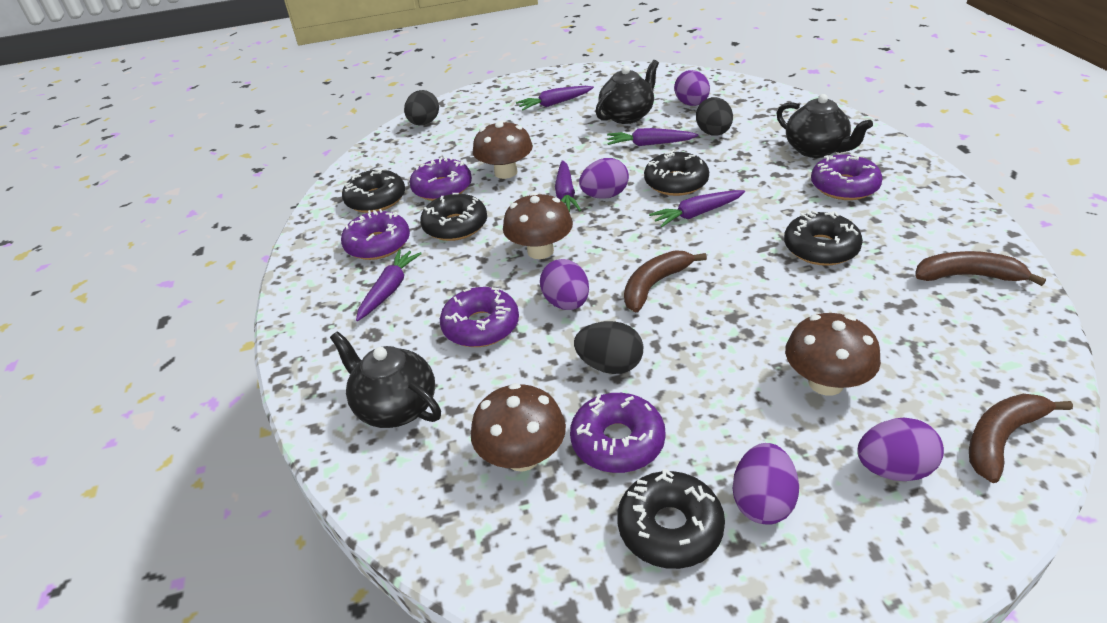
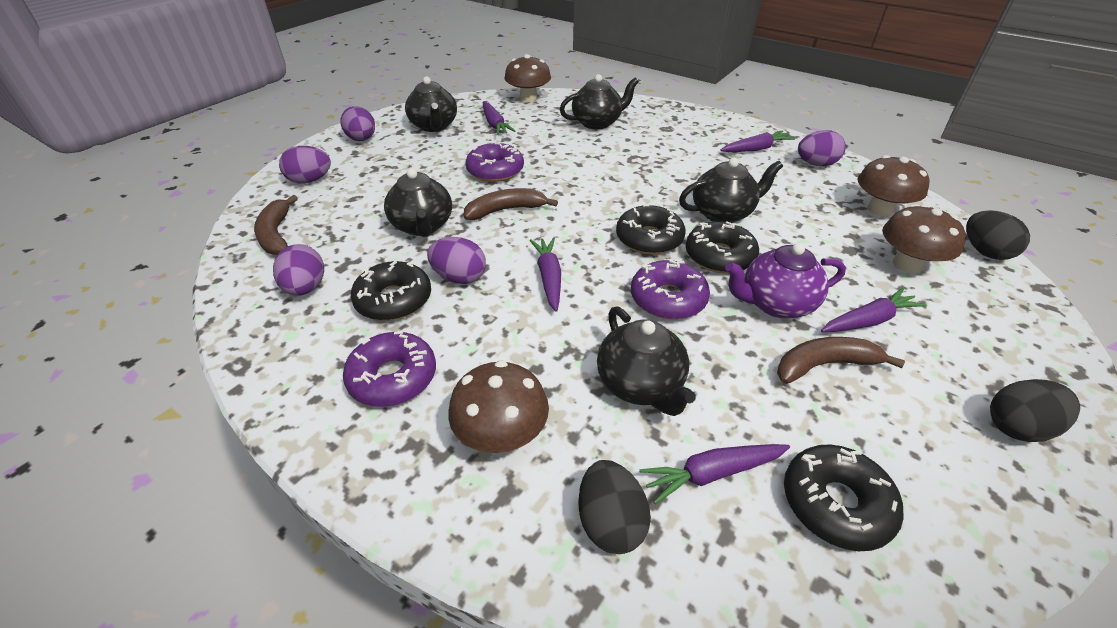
black donut: 5 -> 4
black teapot: 3 -> 5
purple donut: 5 -> 3
purple teapot: 0 -> 1

